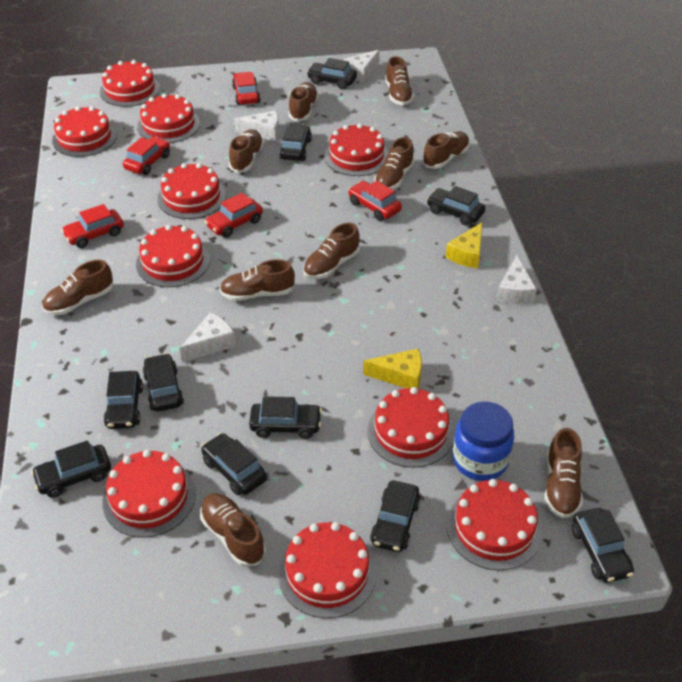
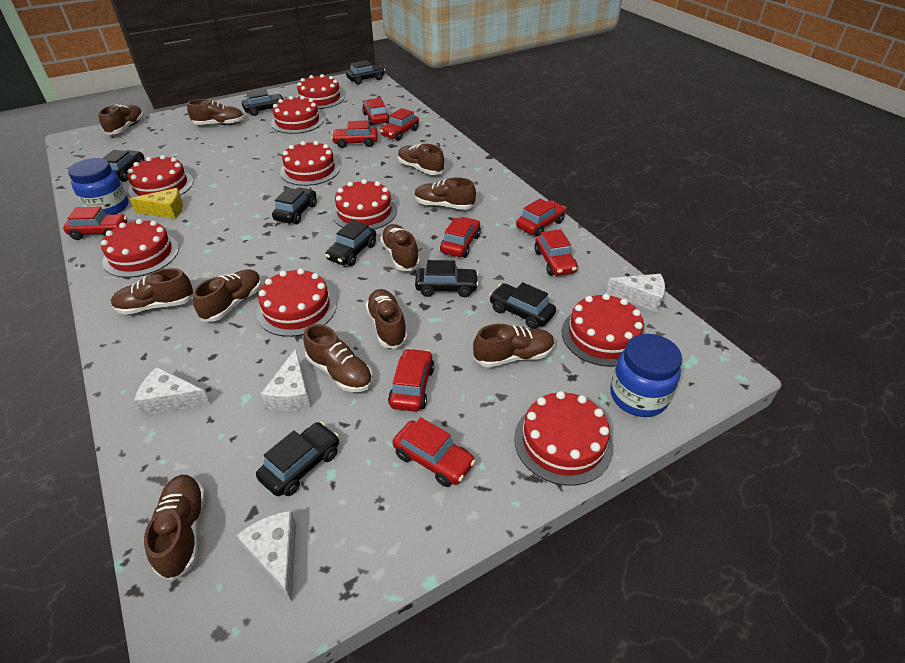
black car: 10 -> 8
blue jar: 1 -> 2
brown shoe: 10 -> 11
red cake: 10 -> 9
red car: 5 -> 9
yellow cheese: 2 -> 1

